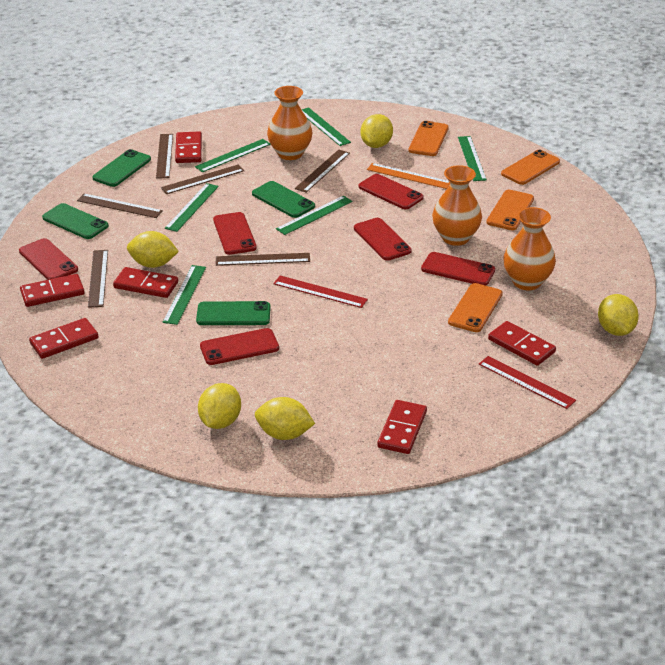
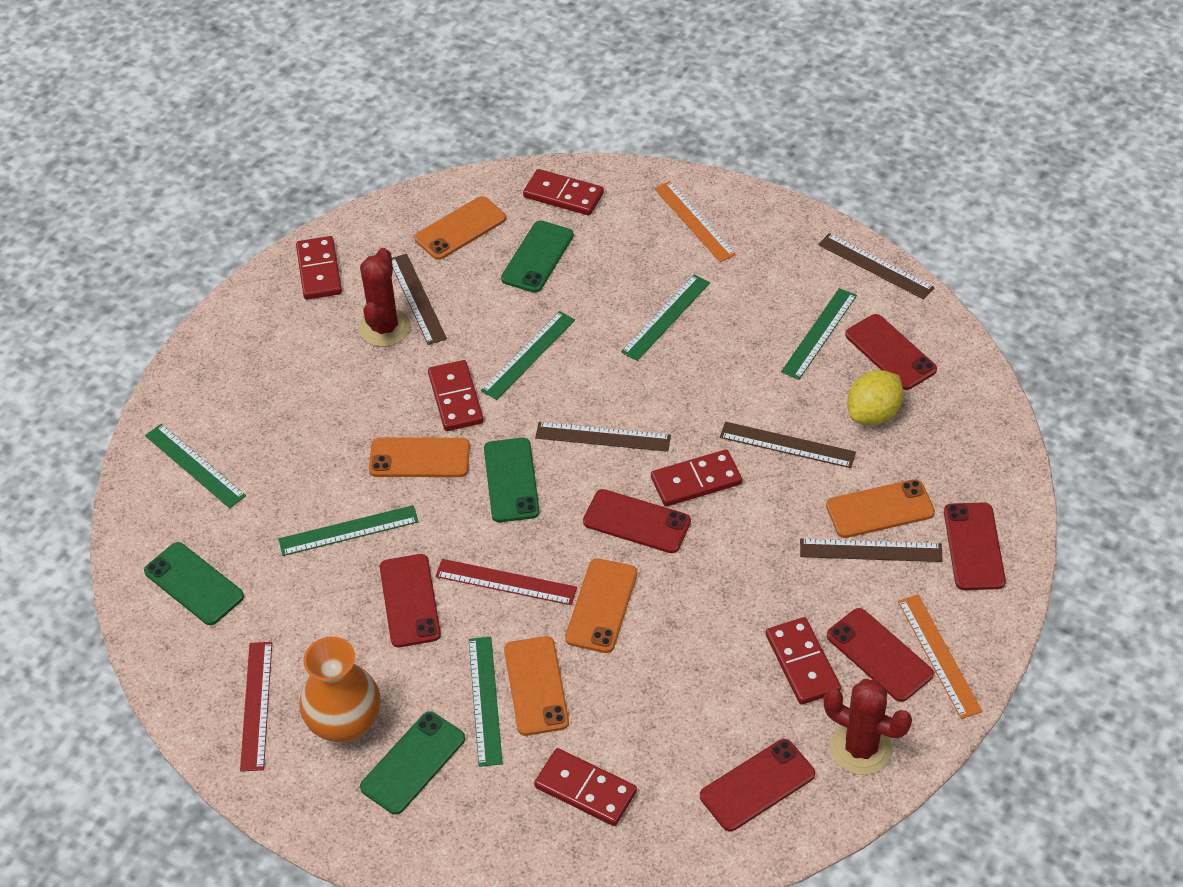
brown ruler: 6 -> 5
orange phone: 4 -> 5
orange ruler: 1 -> 2
orange vase: 3 -> 1
red cactus: 0 -> 2
yellow lemon: 5 -> 1

